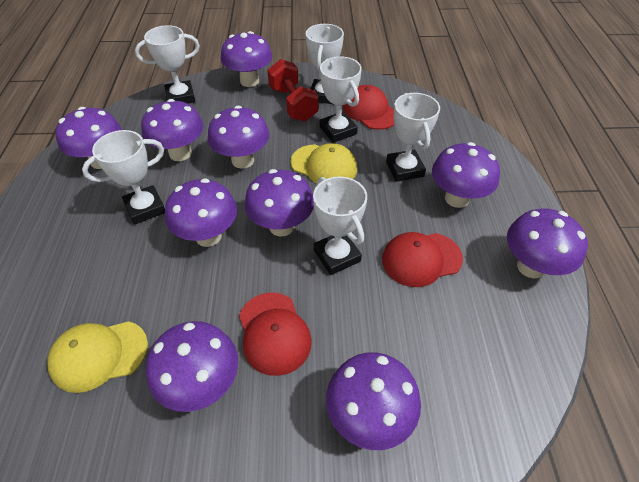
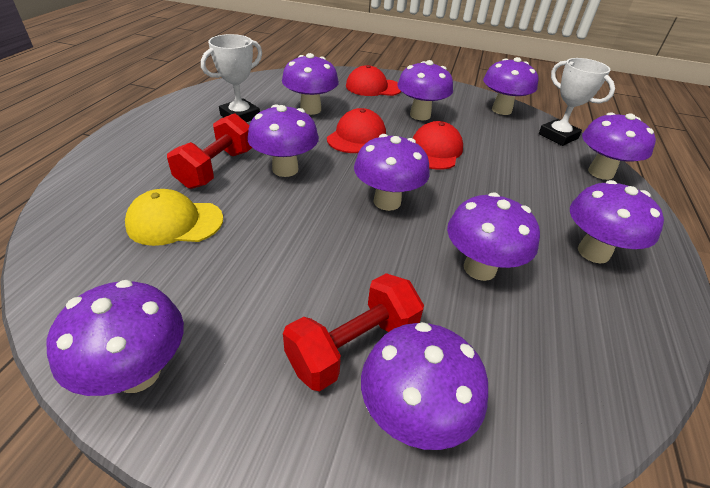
red dumbbell: 1 -> 2
white trophy: 6 -> 2
yellow cap: 2 -> 1

